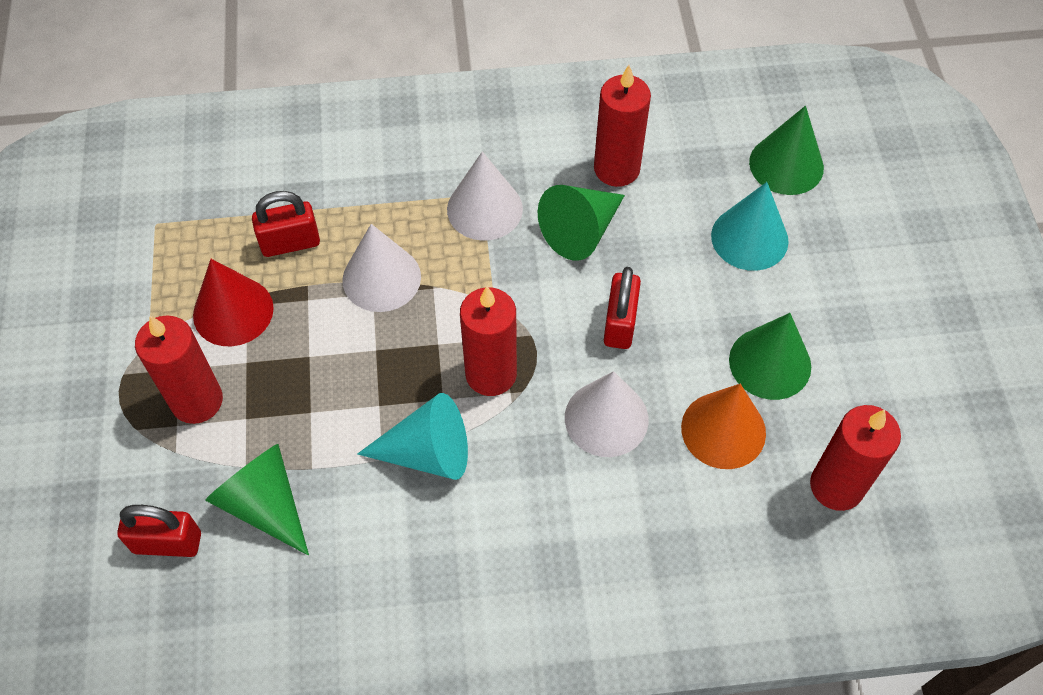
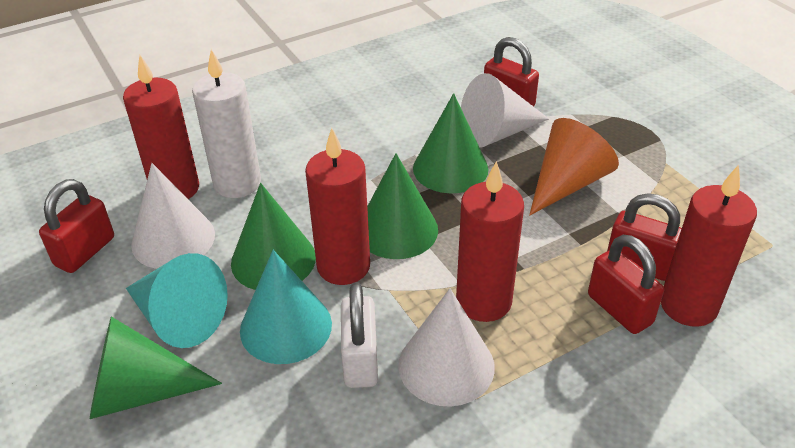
red cone: 1 -> 0
red padlock: 3 -> 4
white candle: 0 -> 1
white padlock: 0 -> 1

